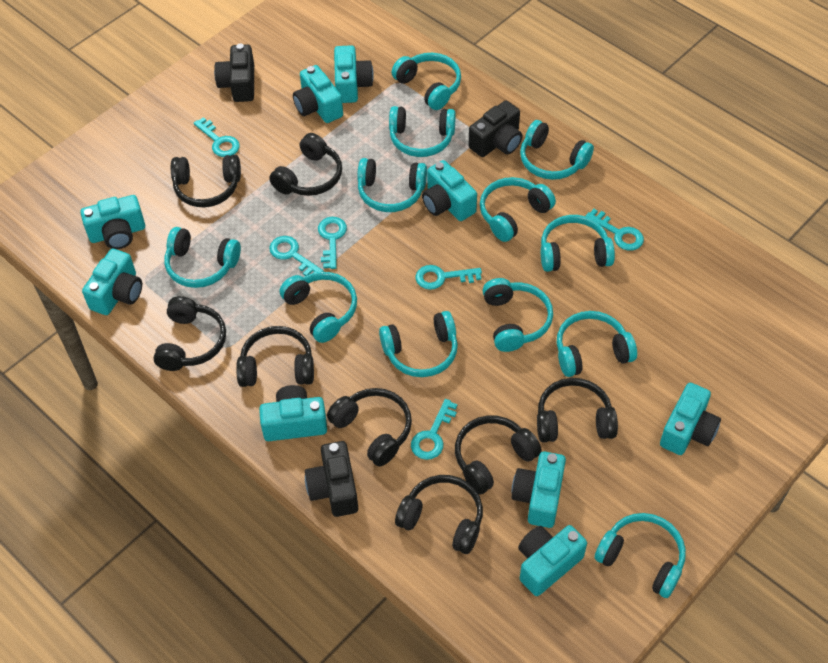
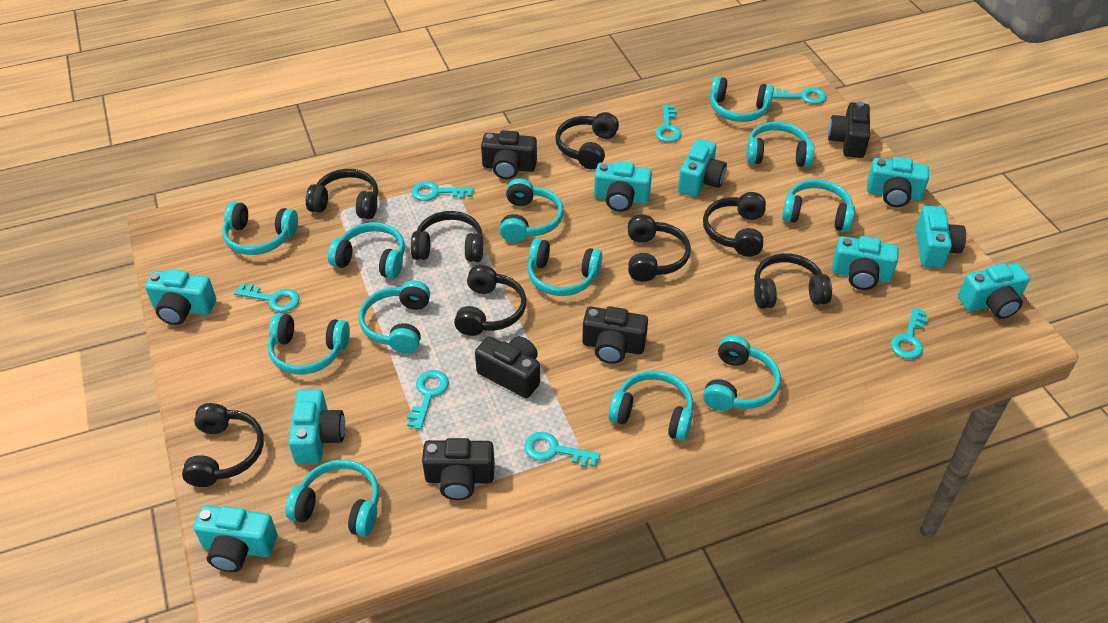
black camera: 3 -> 5
turquoise key: 6 -> 7

